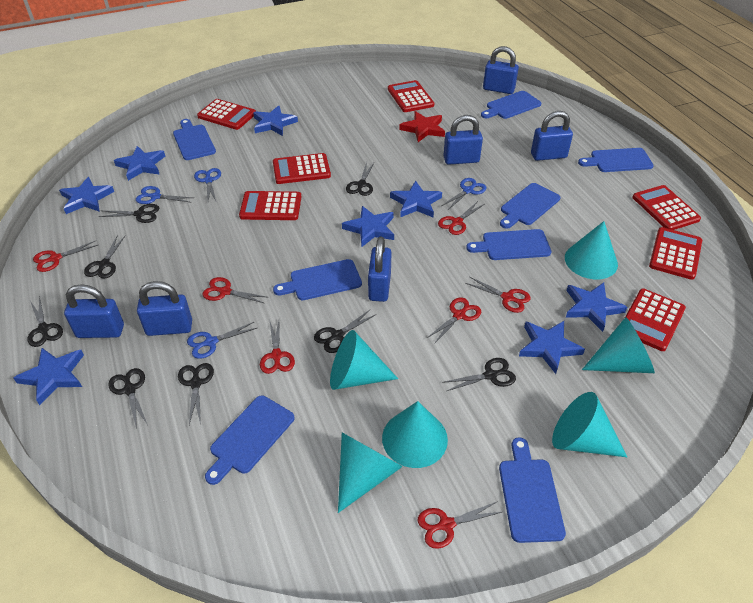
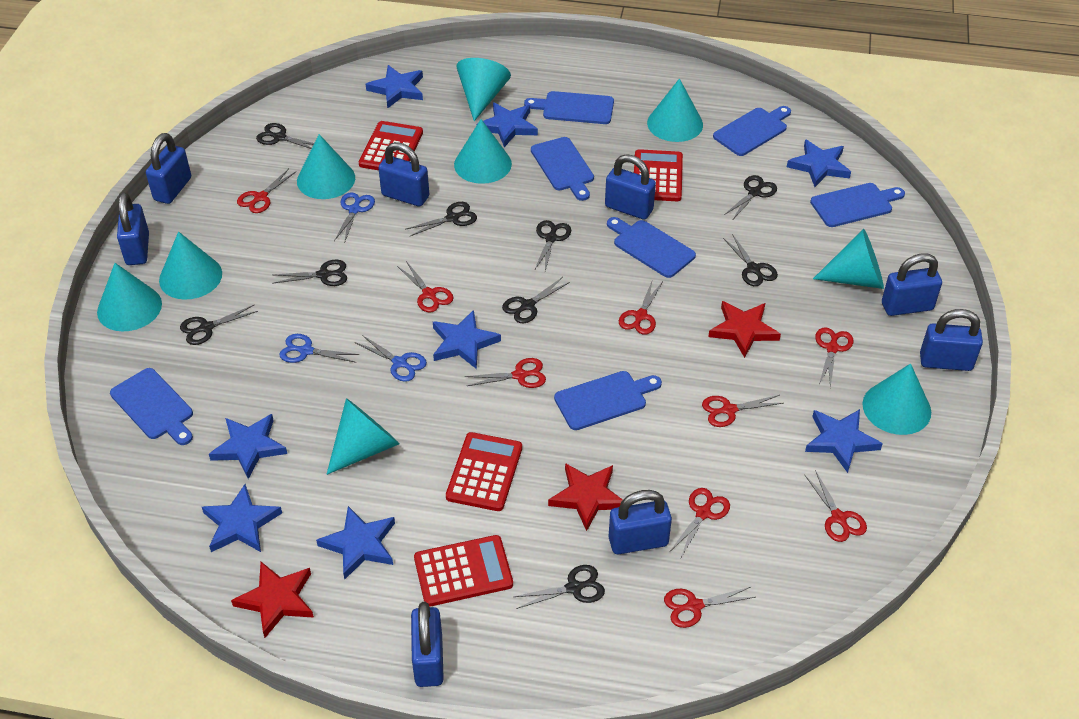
black scissors: 8 -> 9
blue cutting board: 8 -> 7
blue padlock: 6 -> 8
blue scissors: 4 -> 3
red calculator: 7 -> 4
red scissors: 7 -> 9
red star: 1 -> 3
turquoise cone: 6 -> 9

